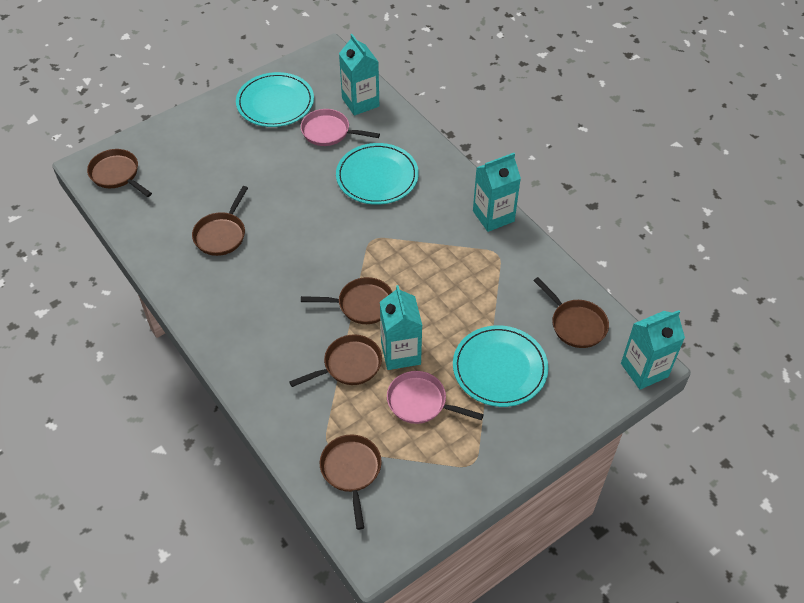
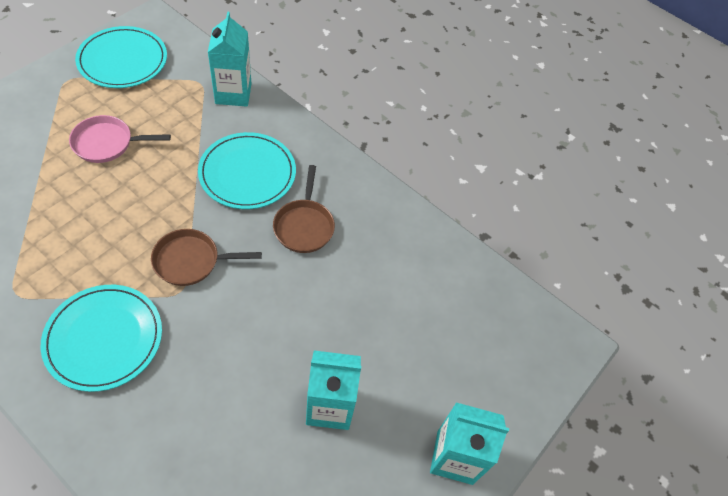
brown pan: 6 -> 2
pink pan: 2 -> 1
turquoise carton: 4 -> 3

